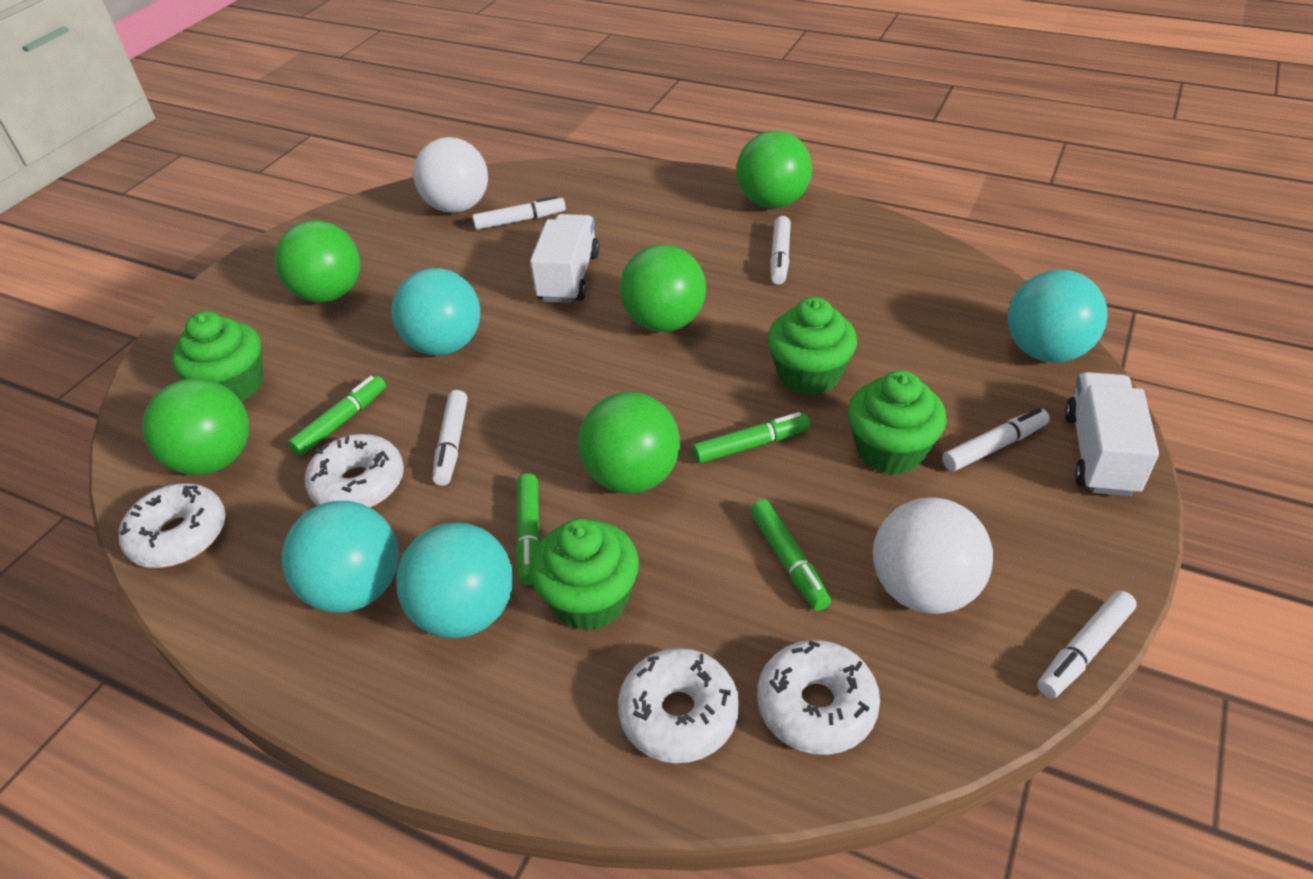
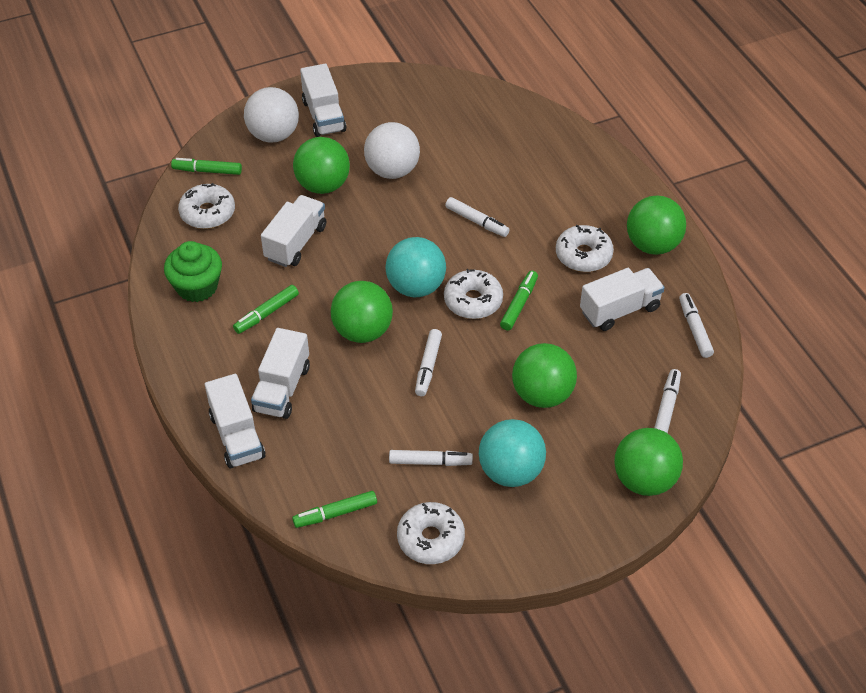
green cupcake: 4 -> 1
turquoise ball: 4 -> 2
white truck: 2 -> 5

